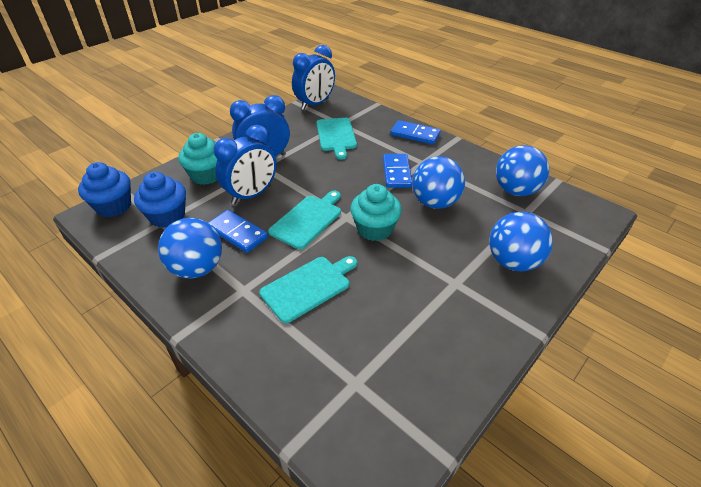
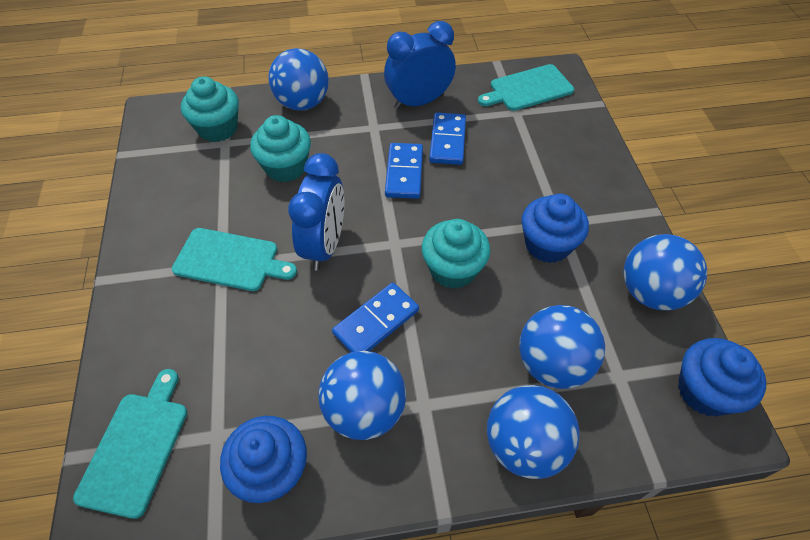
blue ball: 4 -> 5
blue clock: 3 -> 2
blue cupcake: 2 -> 3
turquoise cupcake: 2 -> 3

